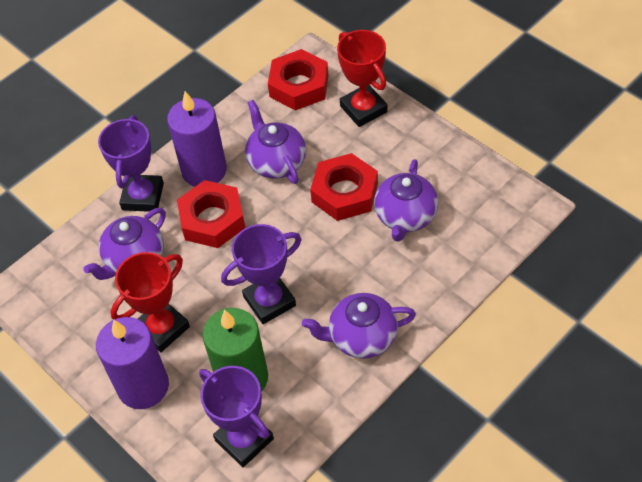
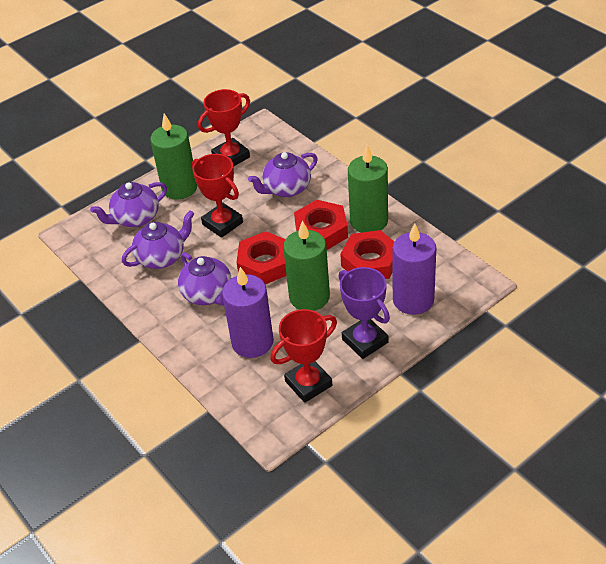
green candle: 1 -> 3
purple trophy: 3 -> 1
red trophy: 2 -> 3

